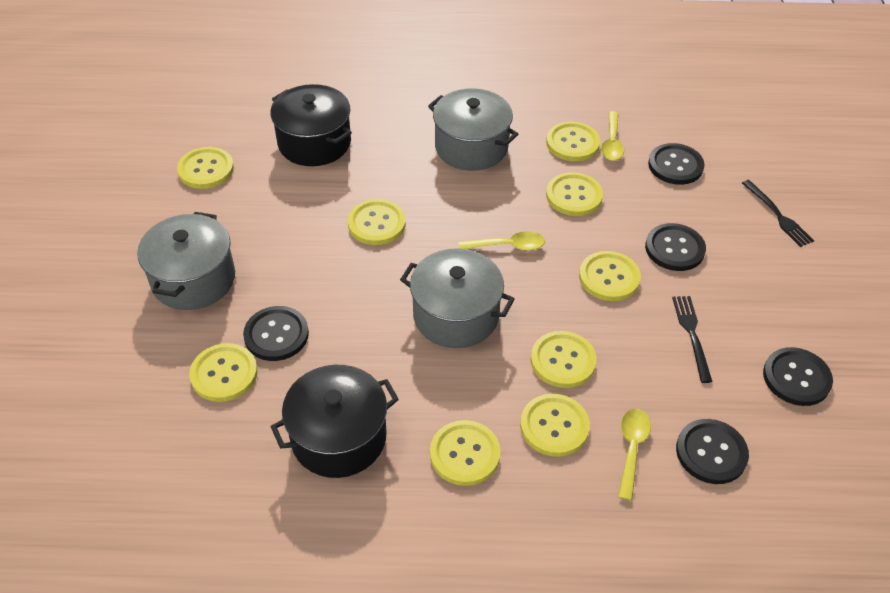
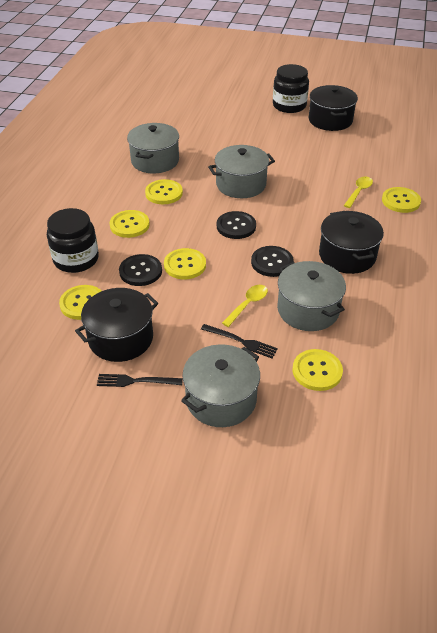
black button: 5 -> 3
black jar: 0 -> 2
black pot: 2 -> 3
grey pot: 3 -> 4
yellow button: 9 -> 6
yellow spoon: 3 -> 2

